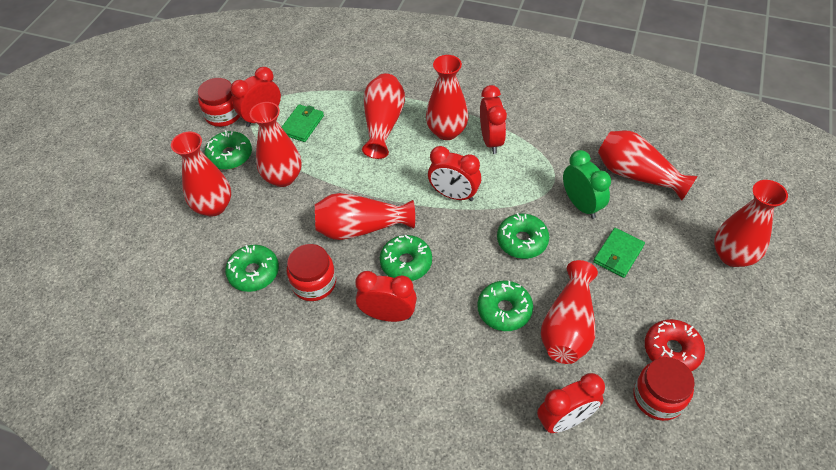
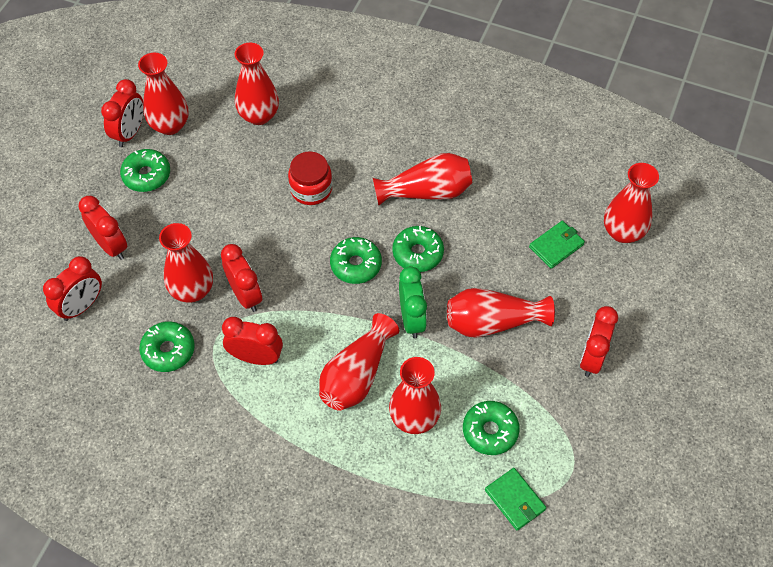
red clock: 5 -> 6
red donut: 1 -> 0
red jar: 3 -> 1

